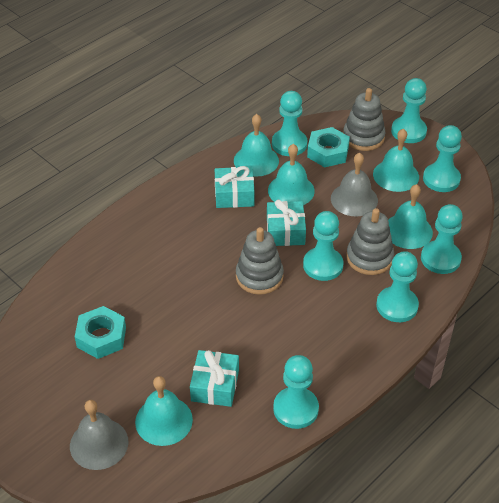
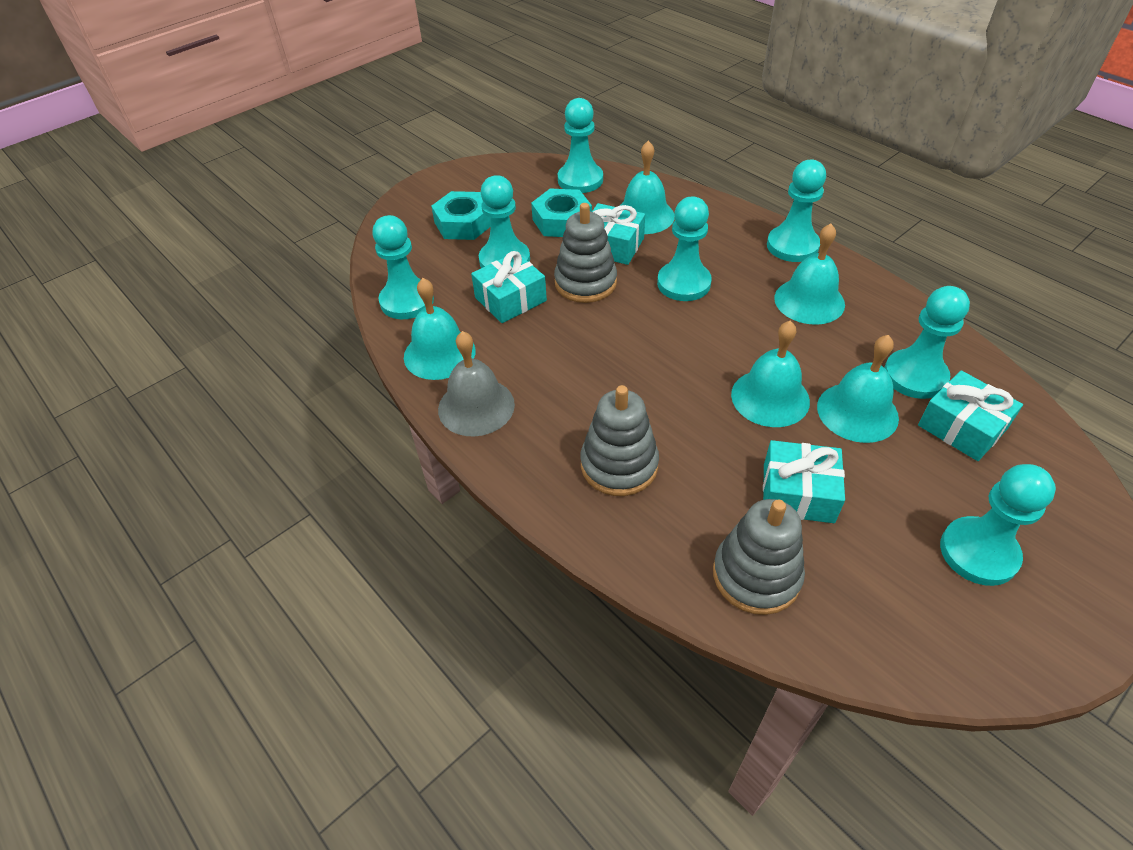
grey bell: 2 -> 1
turquoise gift: 3 -> 4

